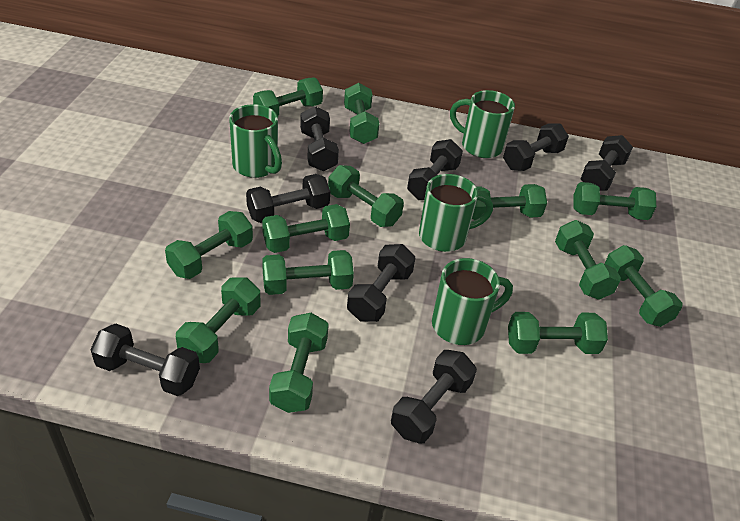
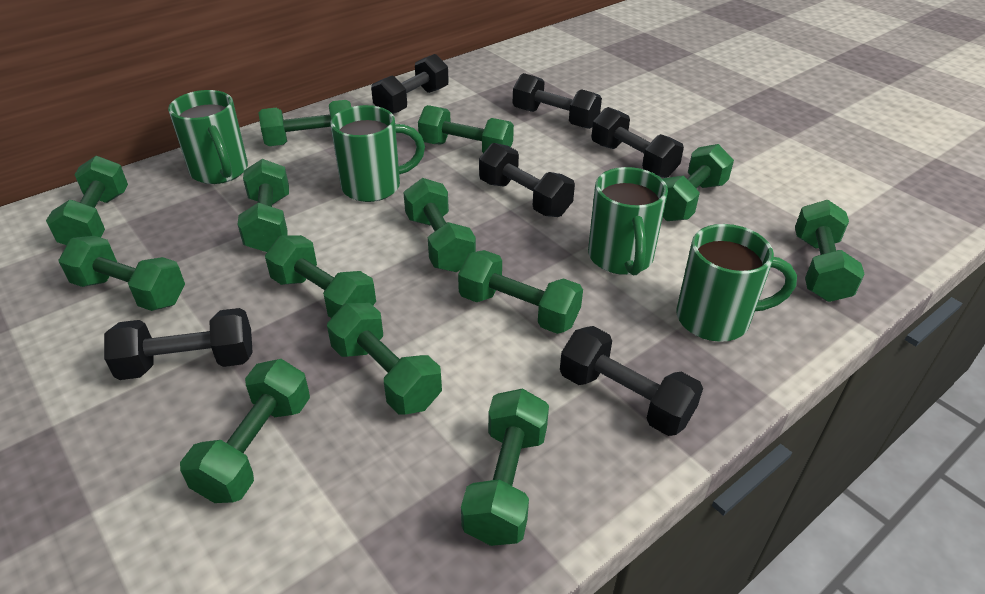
black dumbbell: 8 -> 6

